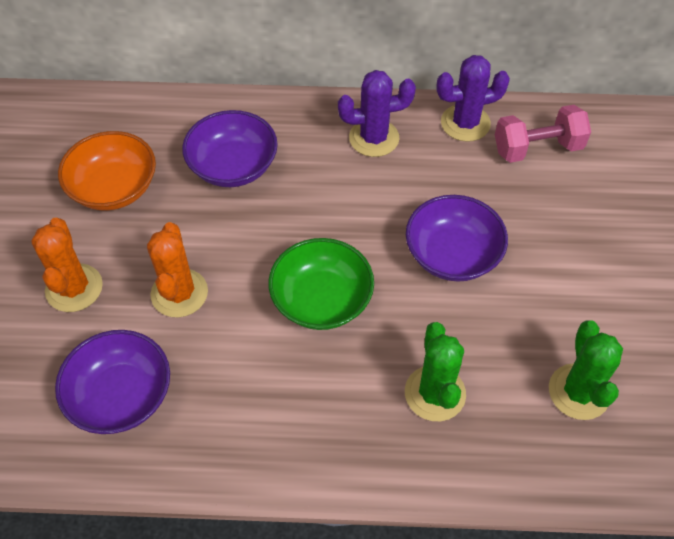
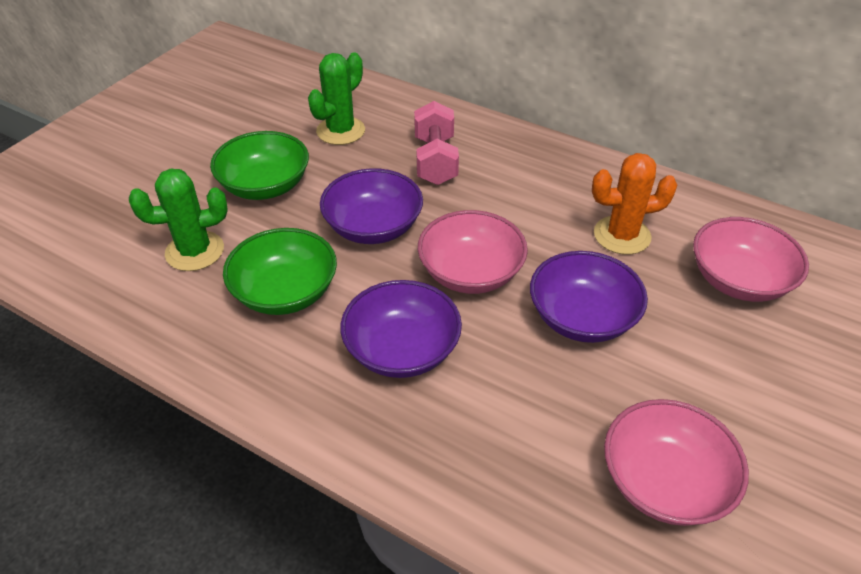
green bowl: 1 -> 2
orange bowl: 1 -> 0
orange cactus: 2 -> 1
pink bowl: 0 -> 3
purple cactus: 2 -> 0

